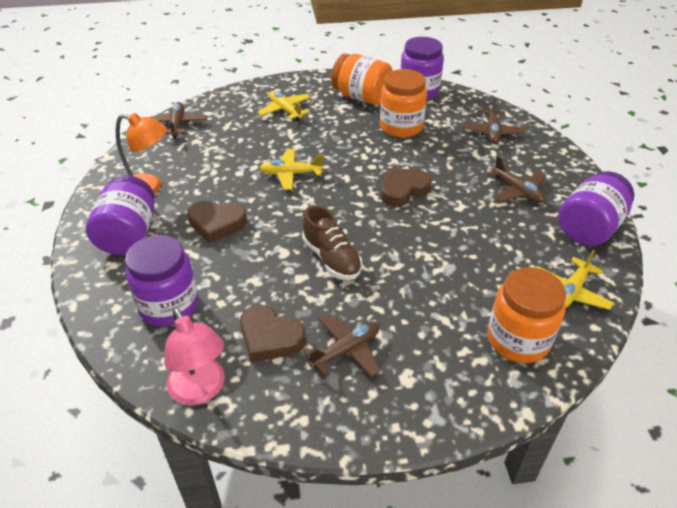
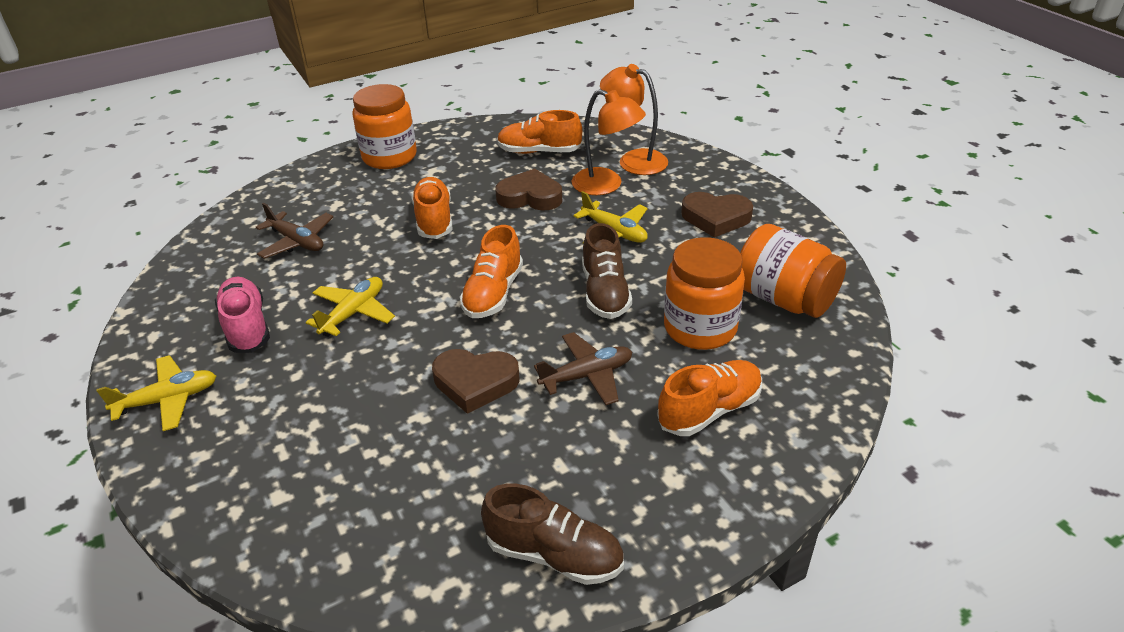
brown plane: 4 -> 2
brown shoe: 1 -> 2
orange lamp: 1 -> 2
orange shoe: 0 -> 4
pink lamp: 1 -> 0
pink shoe: 0 -> 1
purple jar: 4 -> 0

